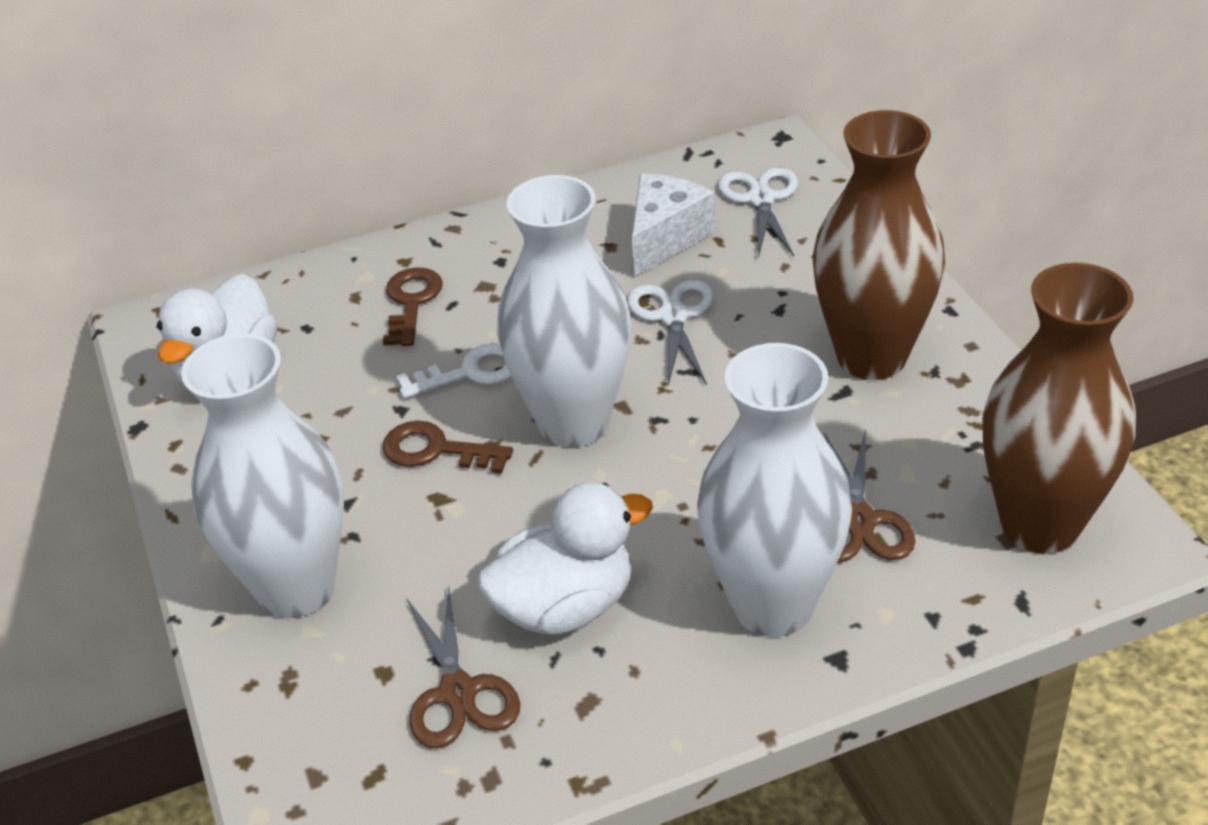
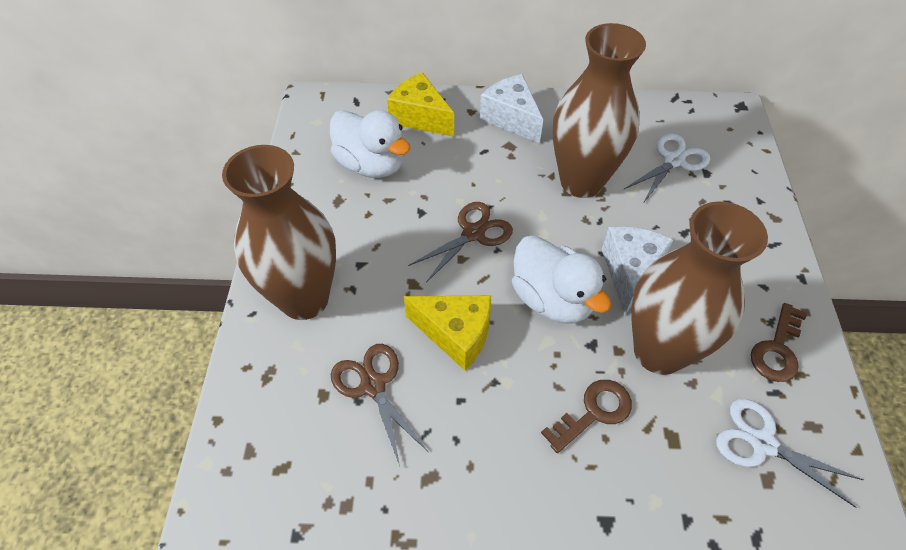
brown vase: 2 -> 3
white cheese: 1 -> 2
white key: 1 -> 0
white vase: 3 -> 0
yellow cheese: 0 -> 2

